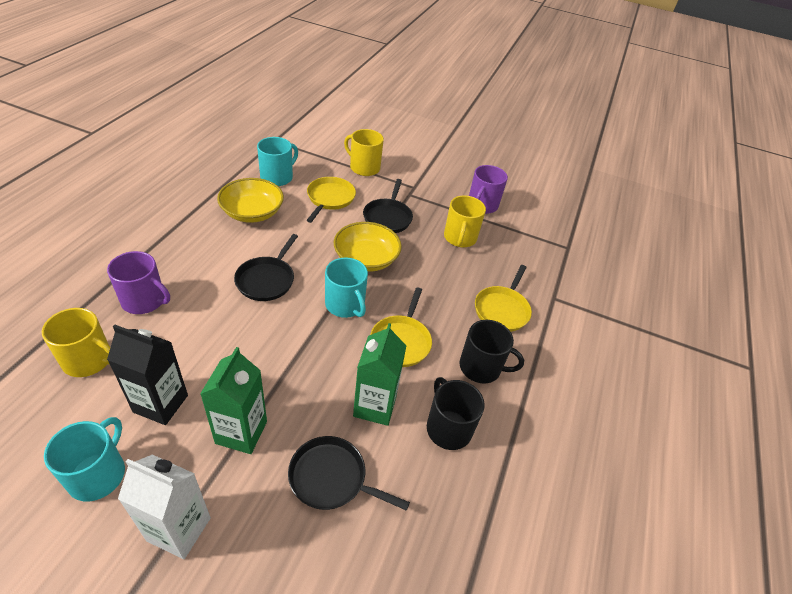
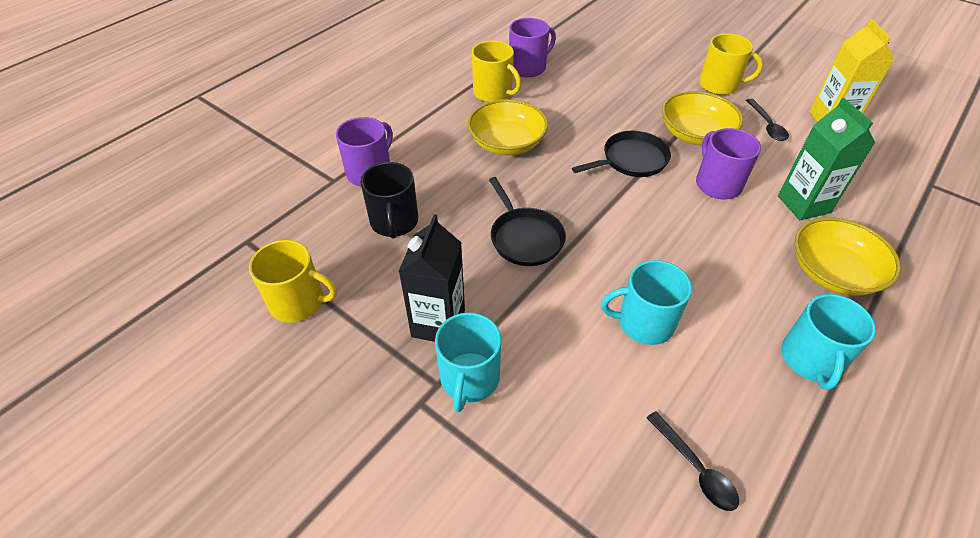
black mug: 2 -> 1
black pan: 3 -> 2
black spoon: 0 -> 2
green carton: 2 -> 1
purple mug: 2 -> 3
white carton: 1 -> 0
yellow bowl: 2 -> 3
yellow carton: 0 -> 1
yellow pan: 3 -> 0

